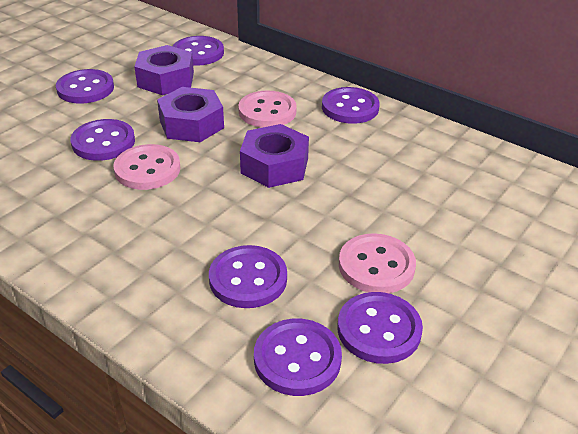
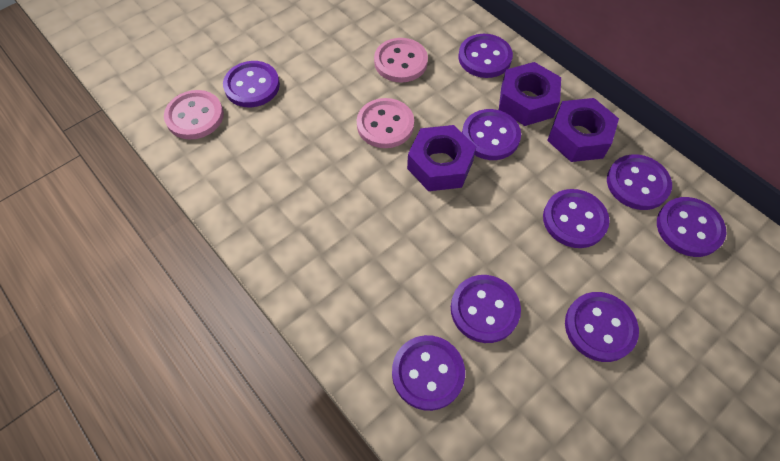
purple button: 7 -> 9

